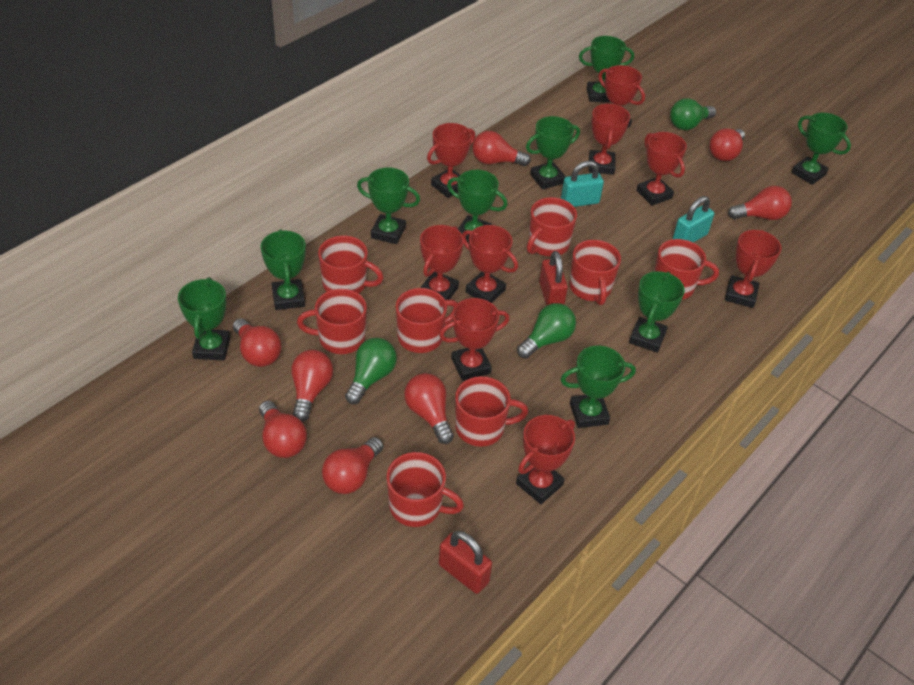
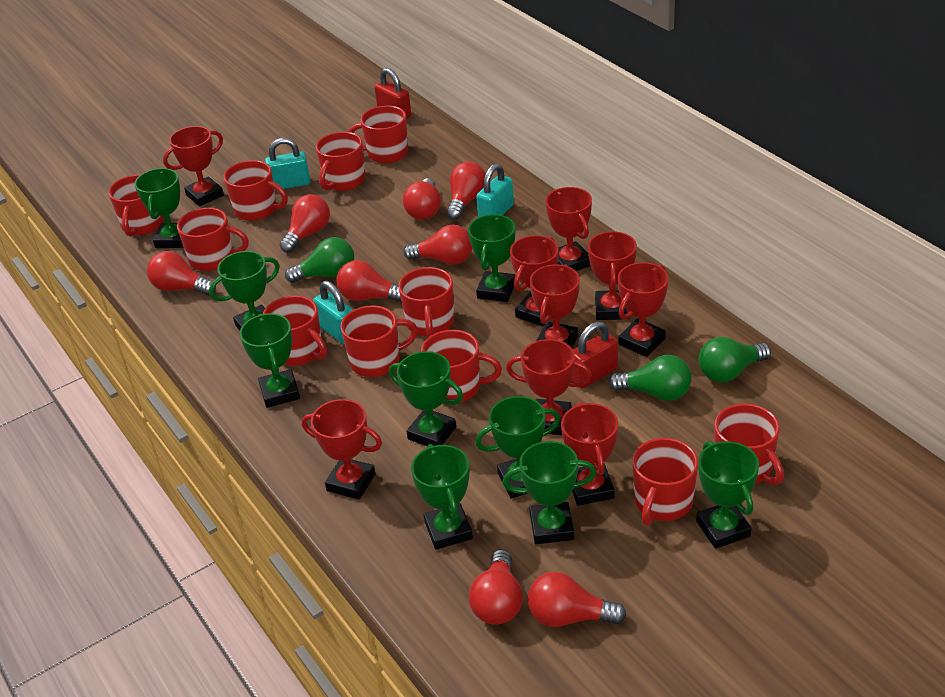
red mug: 8 -> 11
turquoise padlock: 2 -> 3

